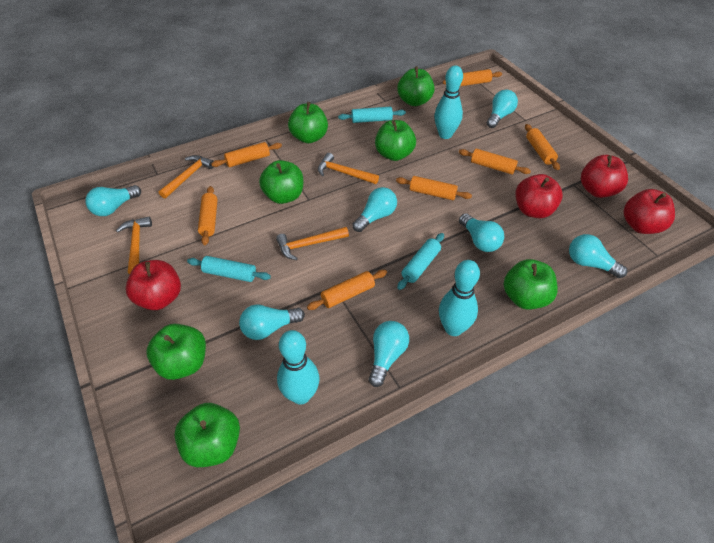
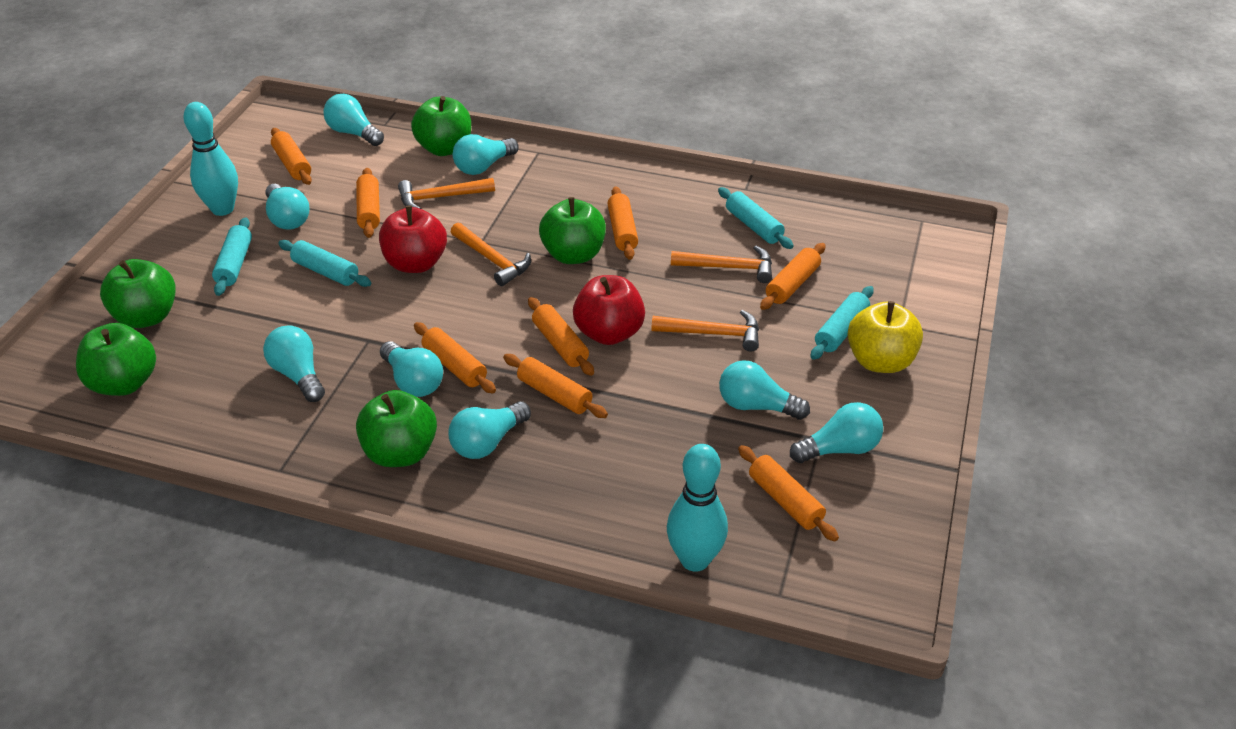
green apple: 7 -> 5
orange rolling pin: 7 -> 8
red apple: 4 -> 2
turquoise bowling pin: 3 -> 2
turquoise light bulb: 7 -> 8
turquoise rolling pin: 3 -> 4
yellow apple: 0 -> 1

